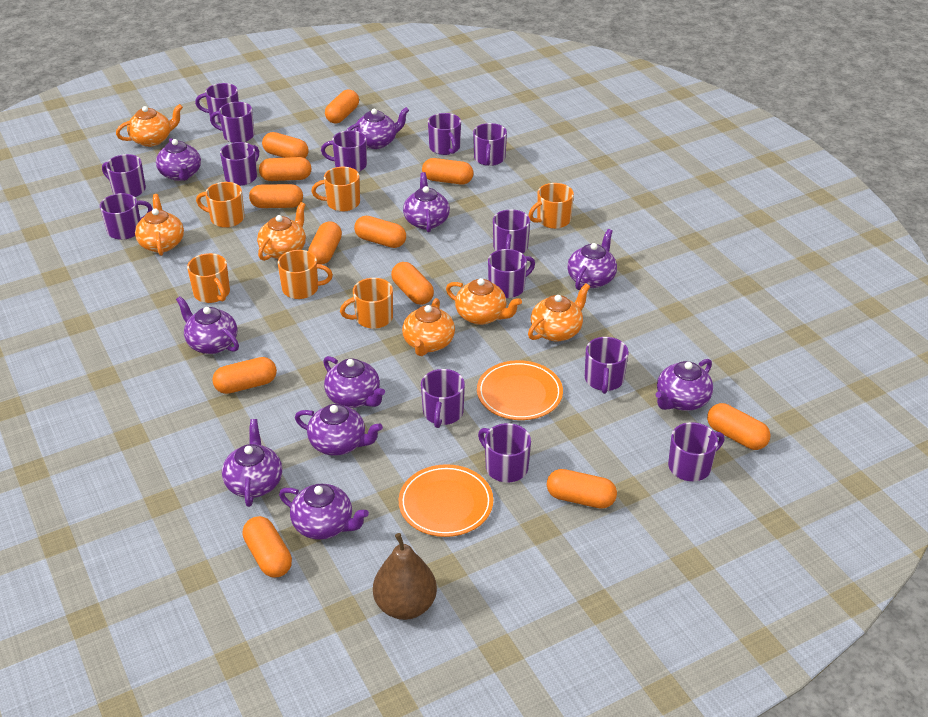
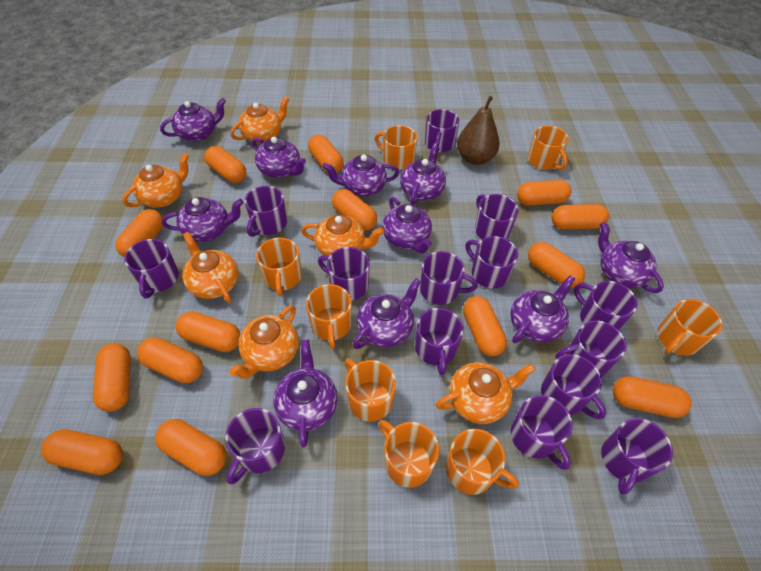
orange capsule: 12 -> 14
orange mug: 6 -> 8
orange plate: 2 -> 0

